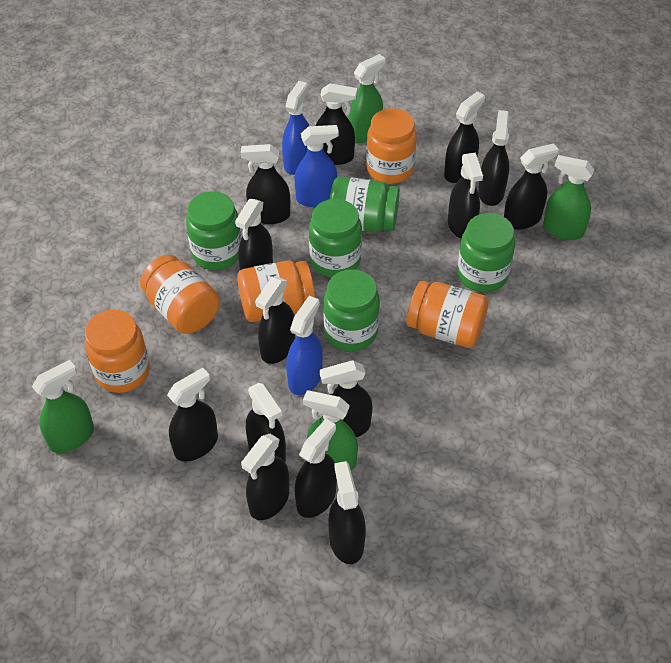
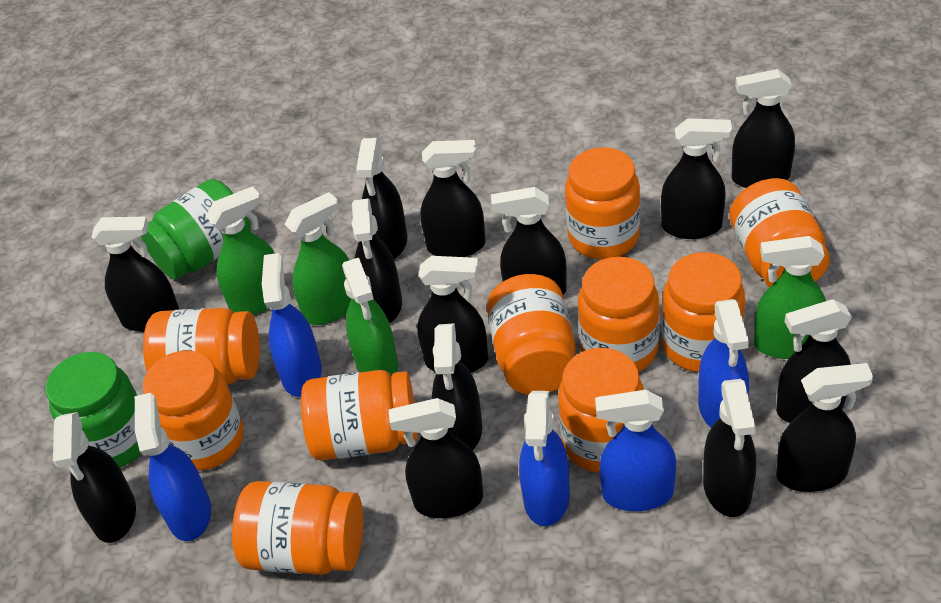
blue spray bottle: 3 -> 5
green jar: 5 -> 2
orange jar: 5 -> 10

